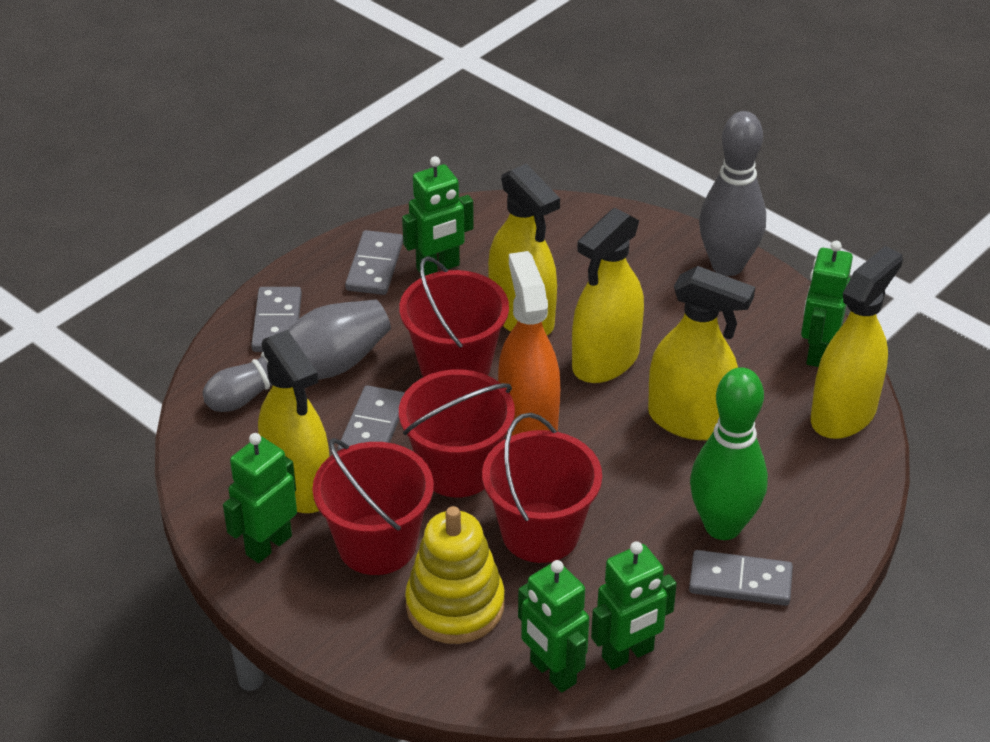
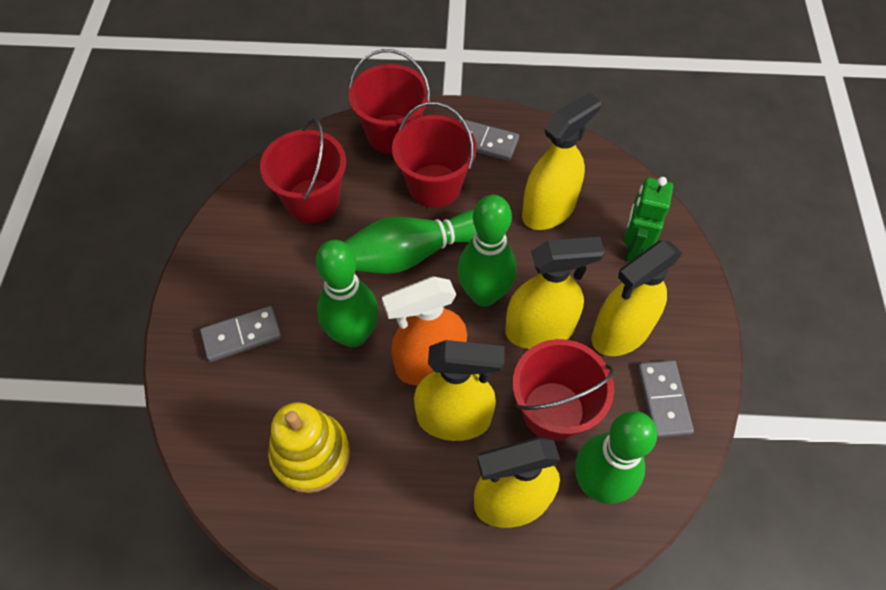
green bowling pin: 1 -> 4
green robot: 5 -> 1
grey bowling pin: 2 -> 0
grey domino: 4 -> 3

